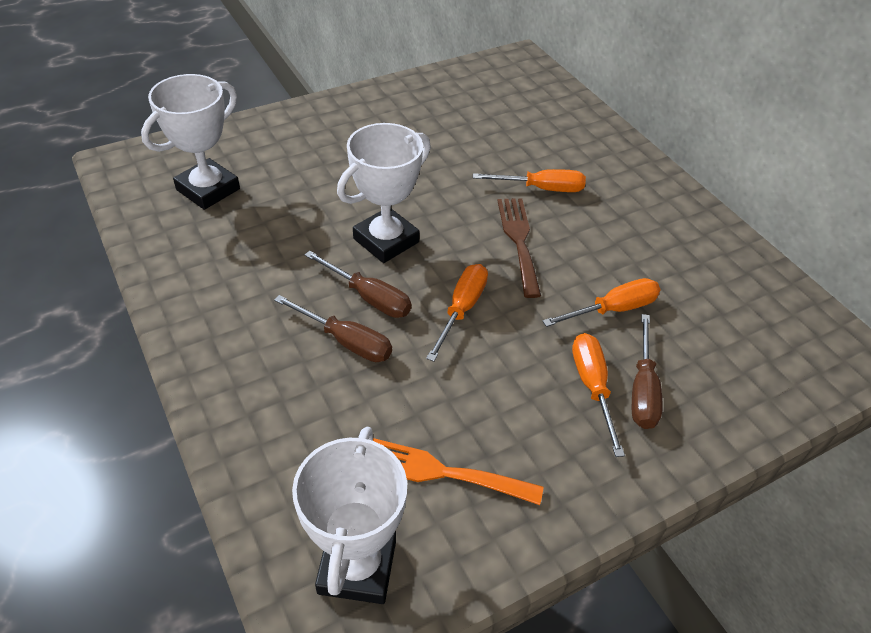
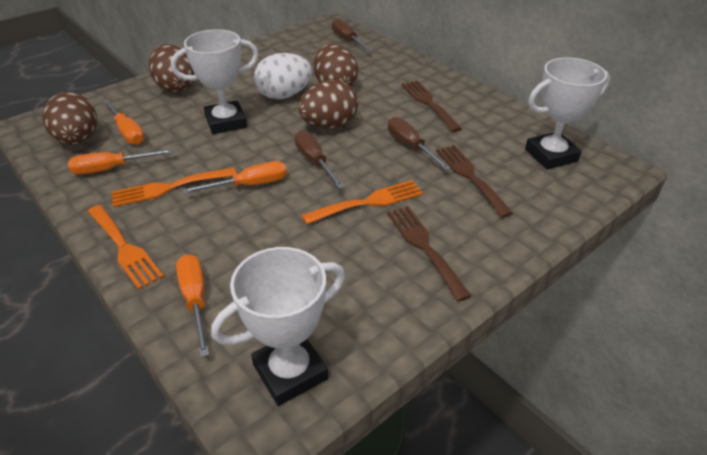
brown egg: 0 -> 4
brown fork: 1 -> 3
orange fork: 1 -> 3
white egg: 0 -> 1

